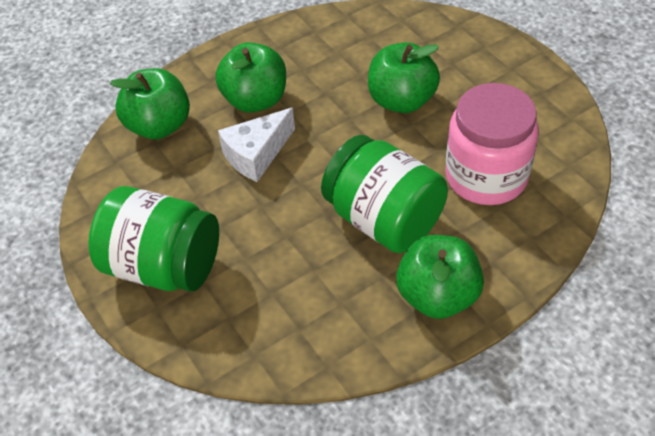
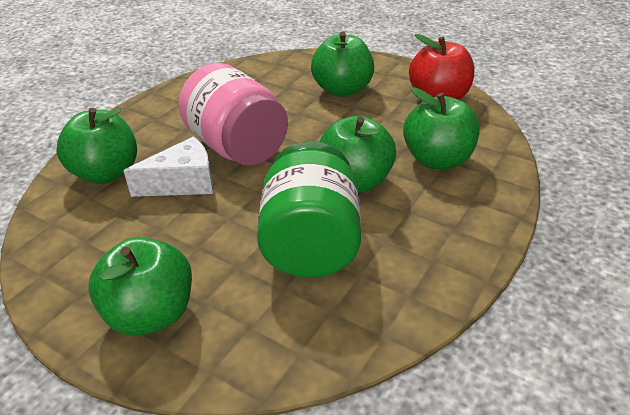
green apple: 4 -> 5
green jar: 2 -> 1
red apple: 0 -> 1

